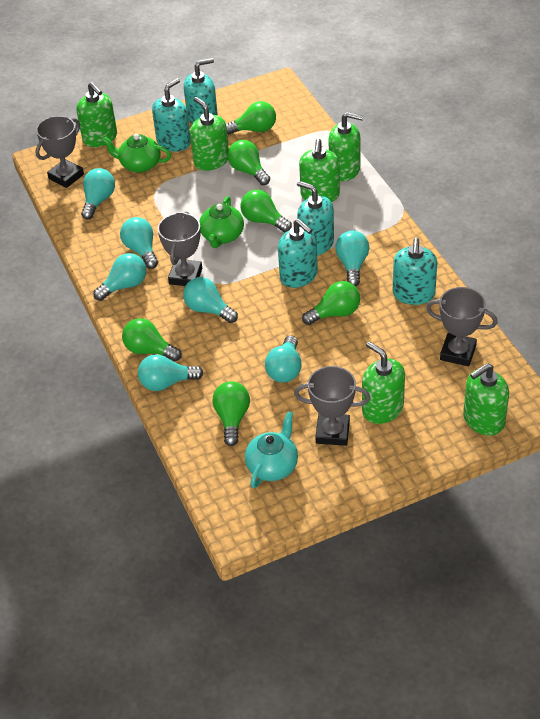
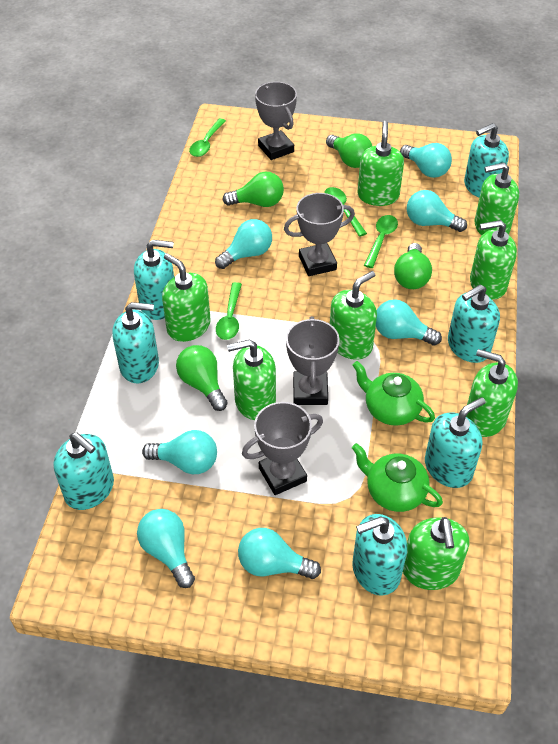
green light bulb: 6 -> 4
green soap dispenser: 6 -> 8
green spoon: 0 -> 4
turquoise soap dispenser: 5 -> 7
turquoise teapot: 1 -> 0

